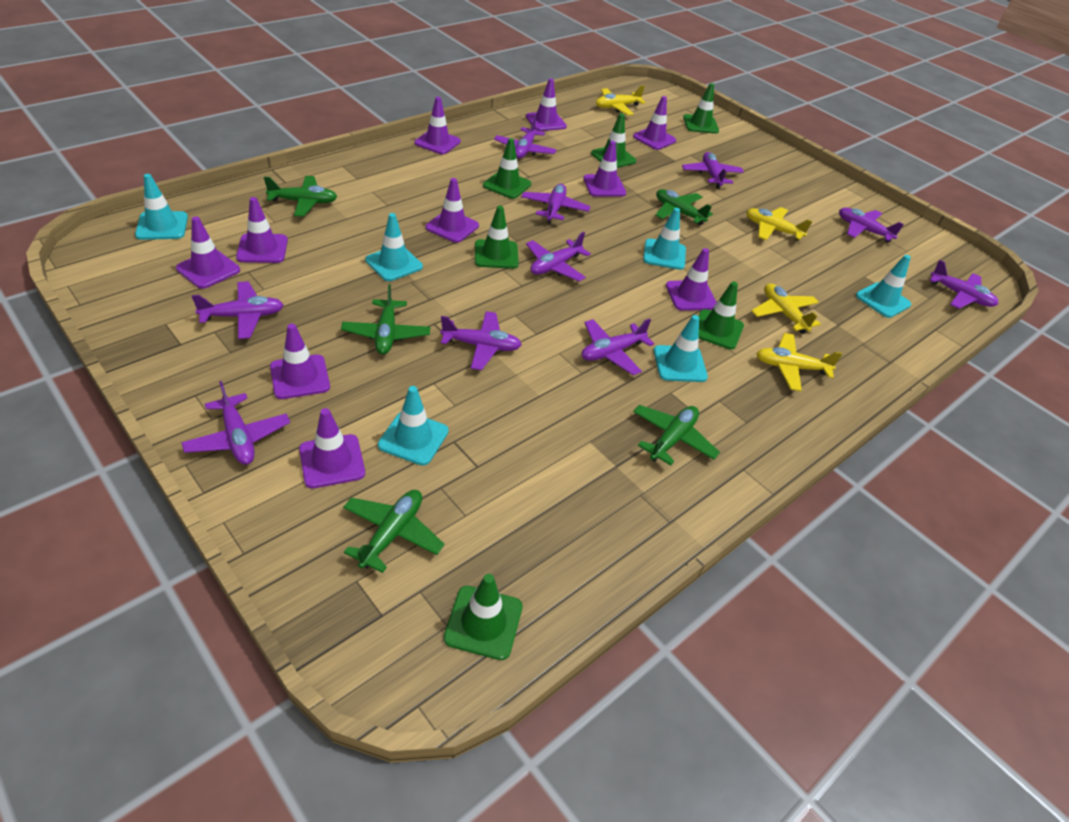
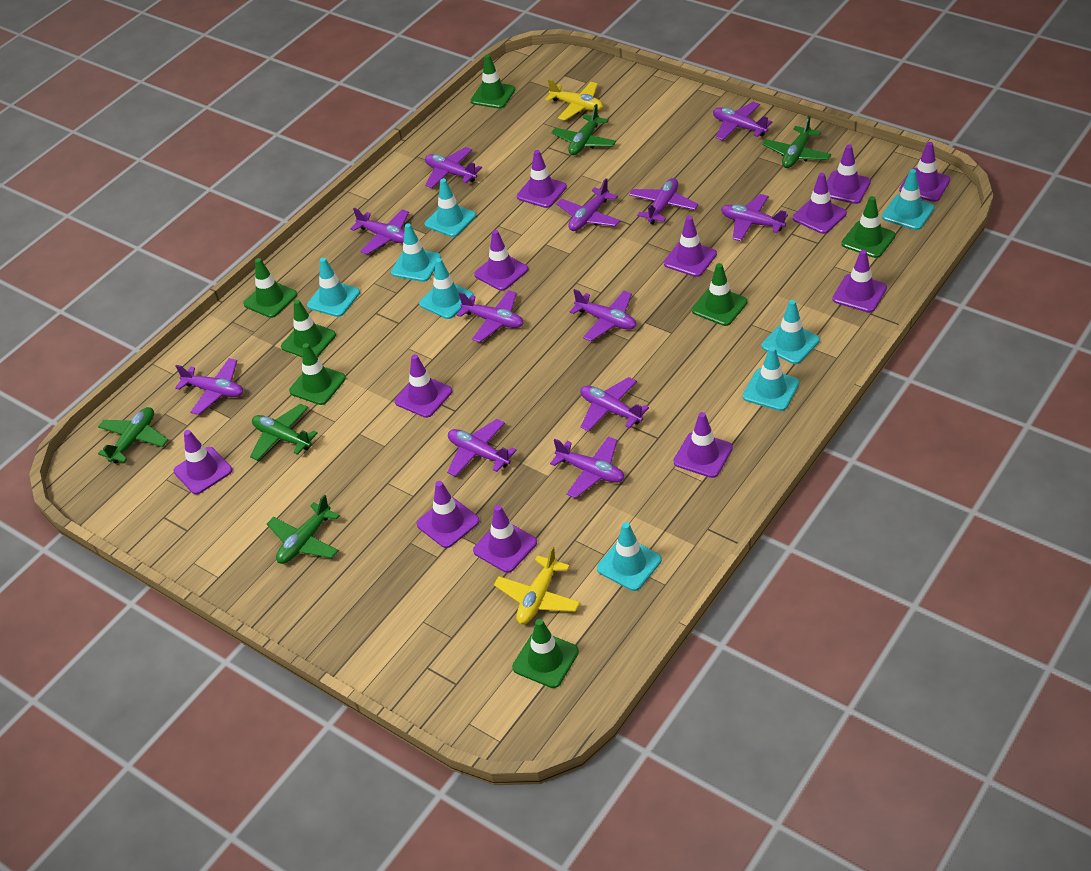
green traffic cone: 6 -> 7
purple plane: 10 -> 12
purple traffic cone: 10 -> 12
turquoise traffic cone: 6 -> 8
yellow plane: 4 -> 2

